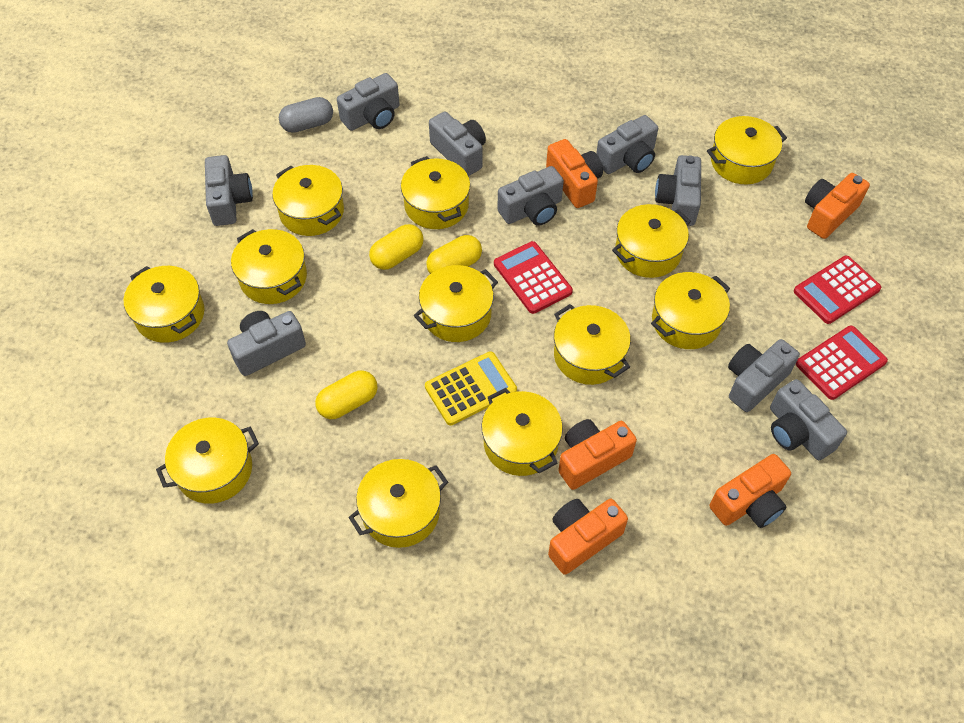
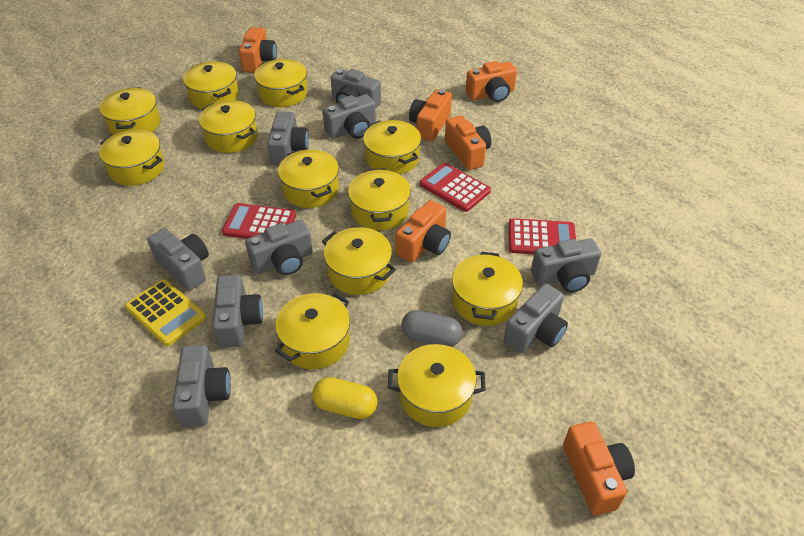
orange camera: 5 -> 6
yellow capsule: 3 -> 1

